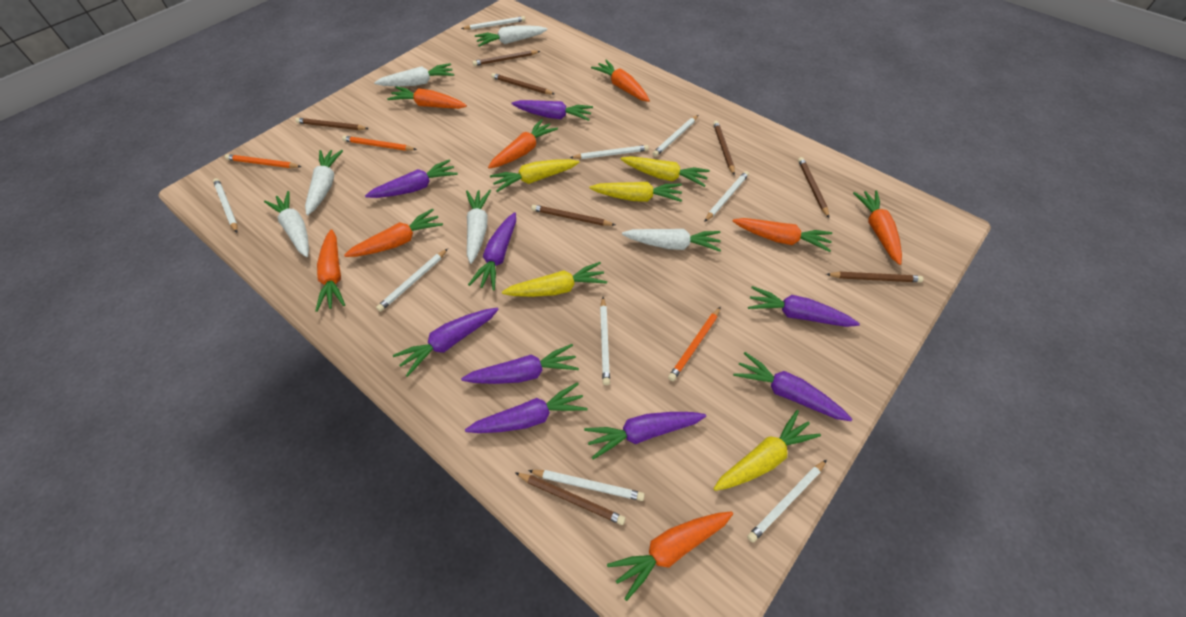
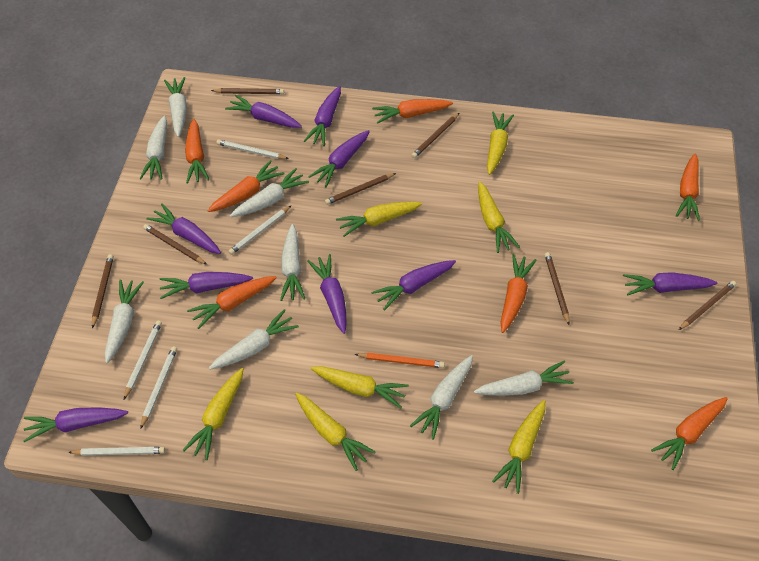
brown pencil: 8 -> 7
orange carrot: 8 -> 7
orange pencil: 3 -> 1
white carrot: 6 -> 8
white pencil: 9 -> 5
yellow carrot: 5 -> 7

